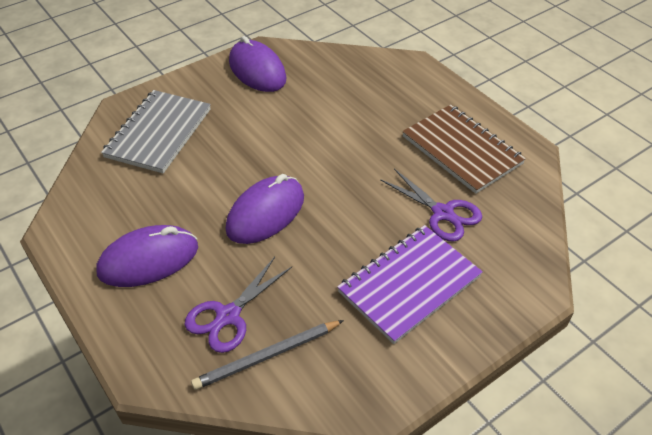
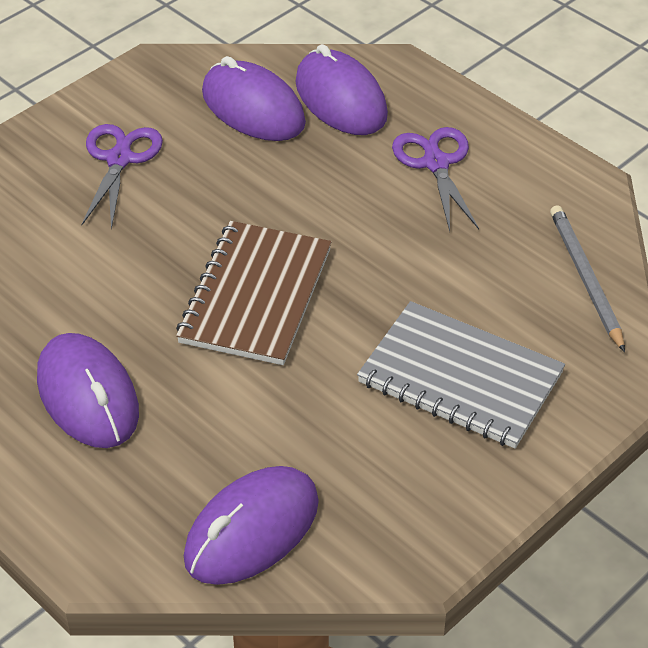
purple mouse: 3 -> 4
purple notebook: 1 -> 0

